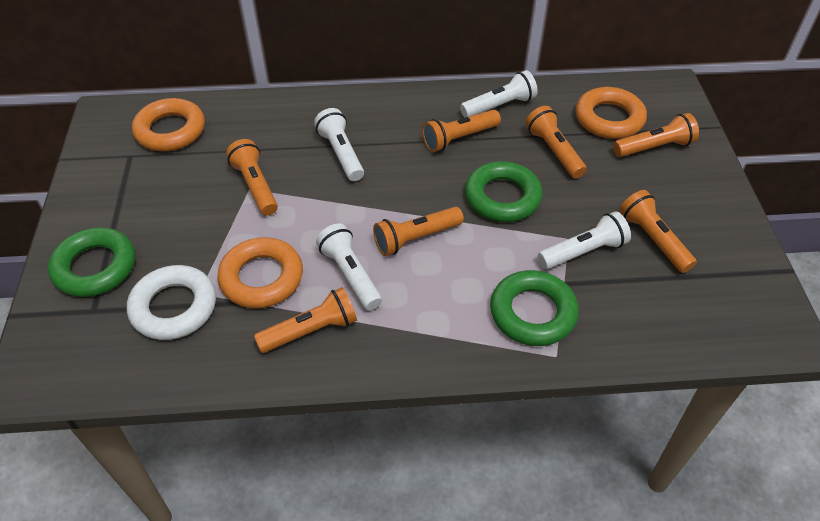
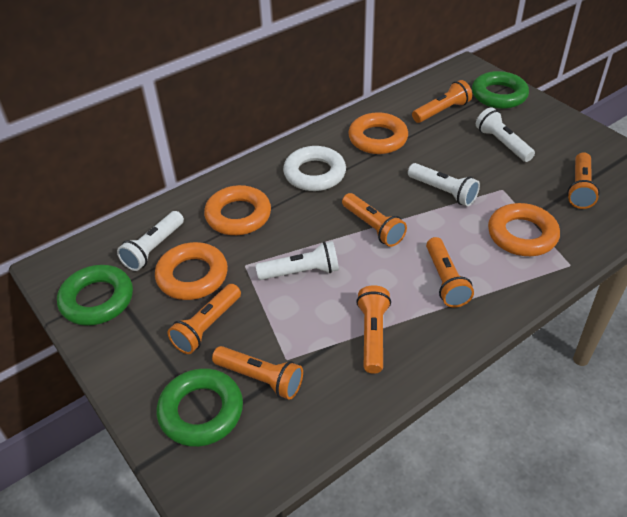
orange ring: 3 -> 4

